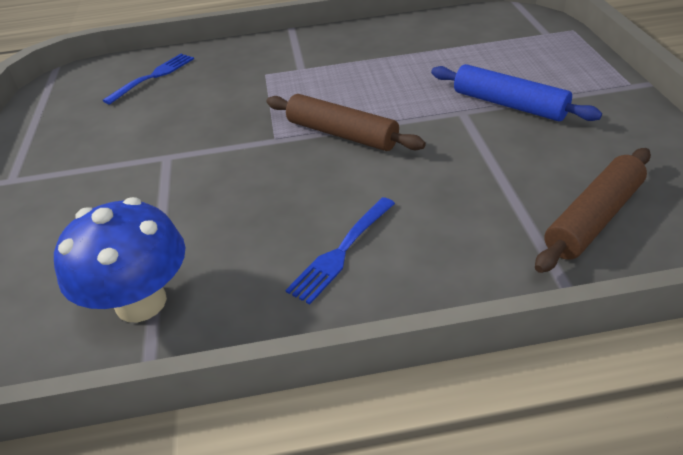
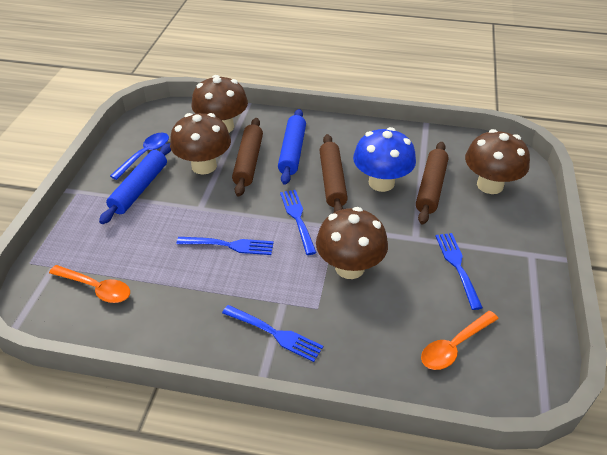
blue fork: 2 -> 4
blue rolling pin: 1 -> 2
blue spoon: 0 -> 1
brown mushroom: 0 -> 4
brown rolling pin: 2 -> 3
orange spoon: 0 -> 2

